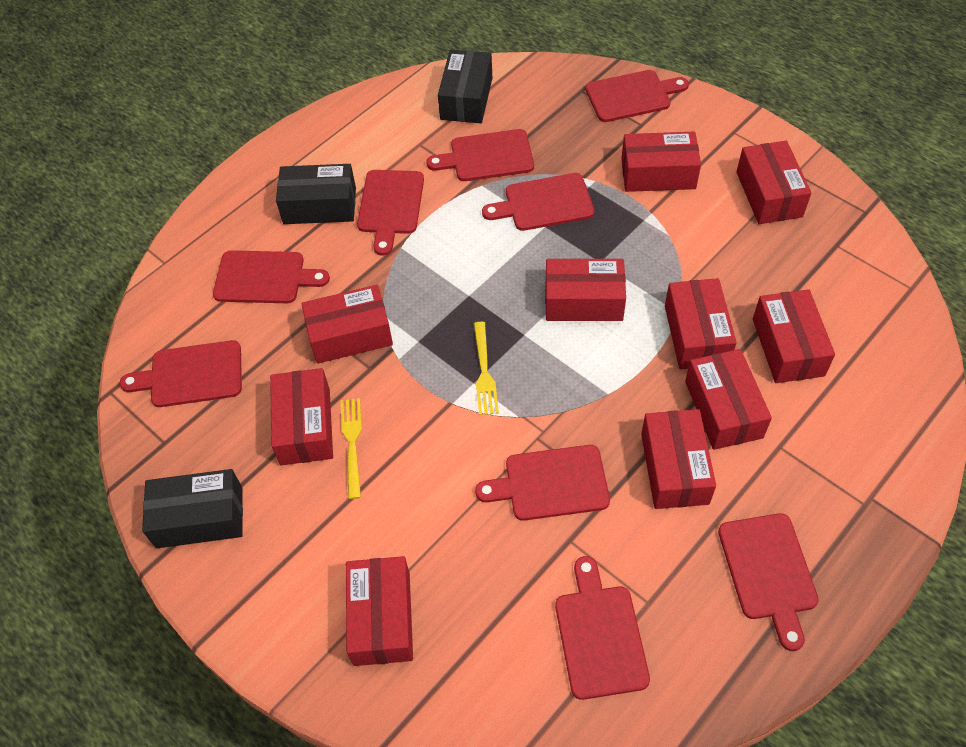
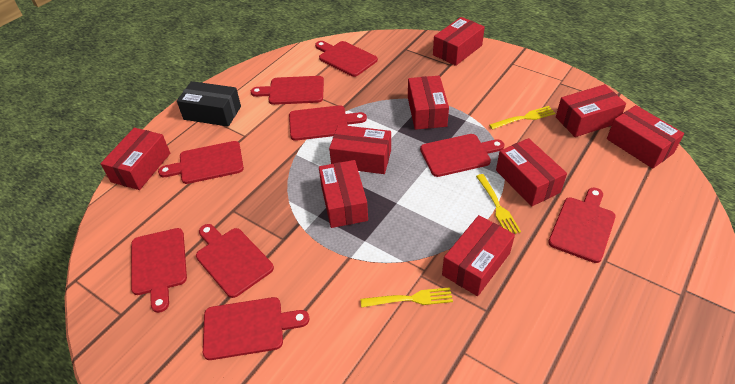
black box: 3 -> 1
red box: 10 -> 9
yellow fork: 2 -> 3

